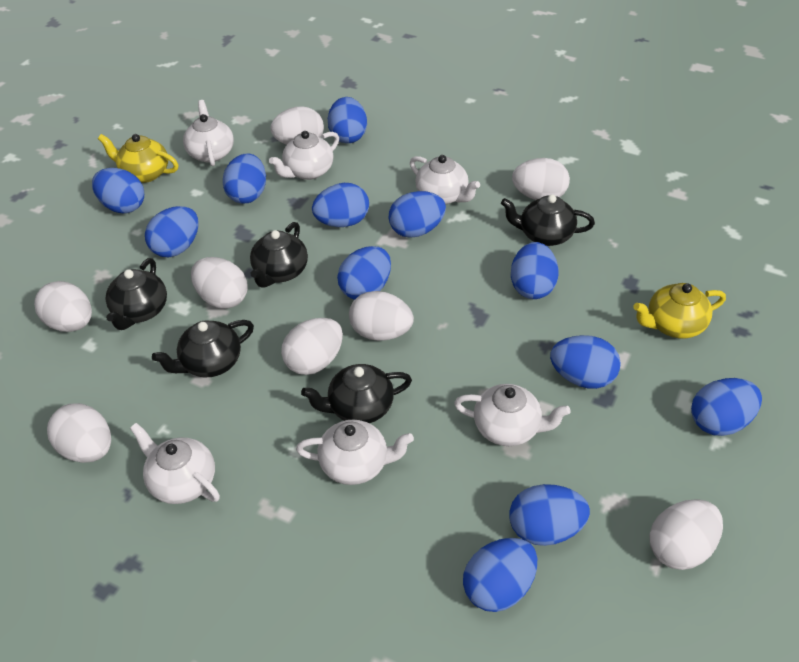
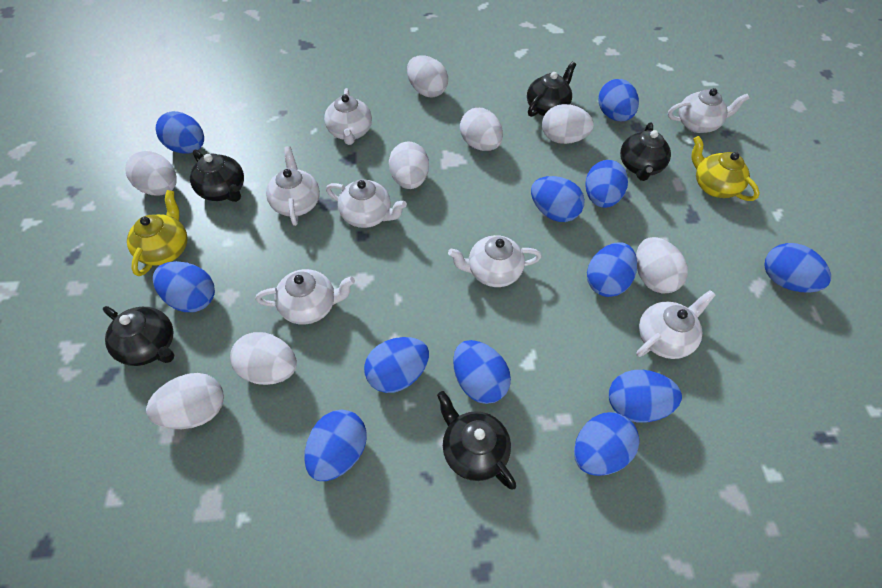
white teapot: 6 -> 7

